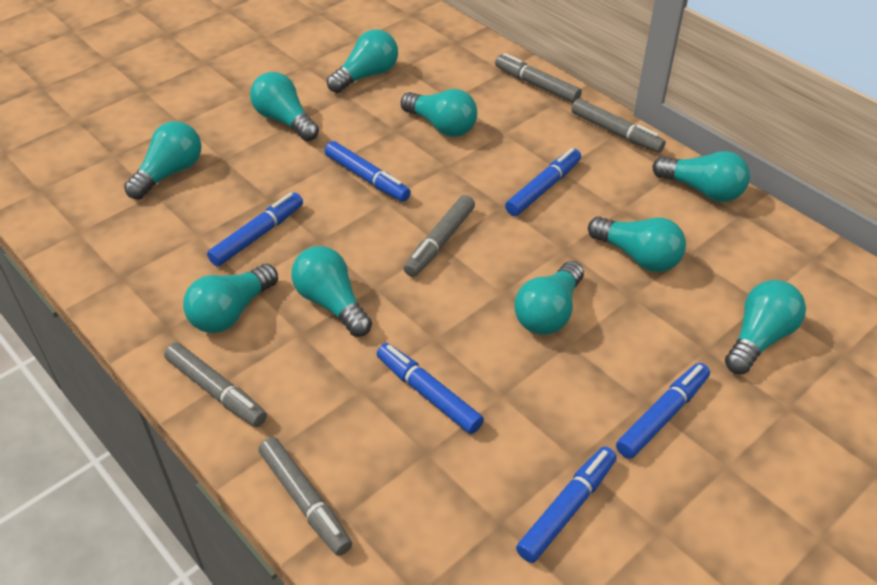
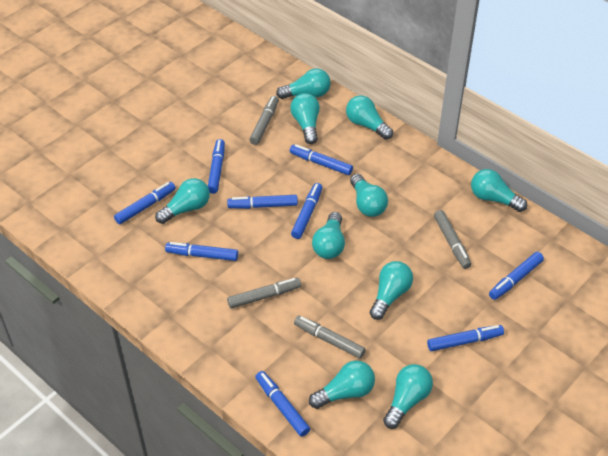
blue marker: 6 -> 9
grey marker: 5 -> 4

